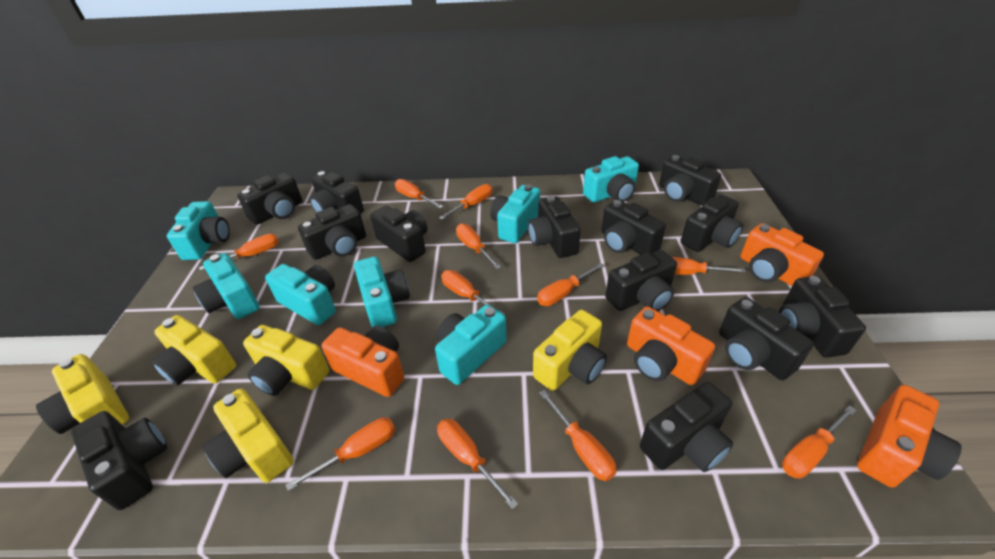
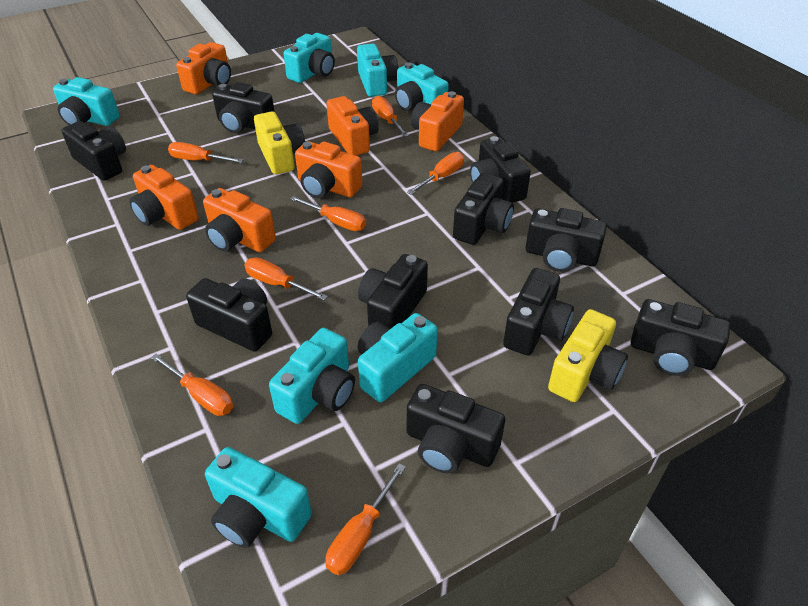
black camera: 13 -> 10
orange camera: 4 -> 6
orange screwdriver: 11 -> 7
yellow camera: 5 -> 2

